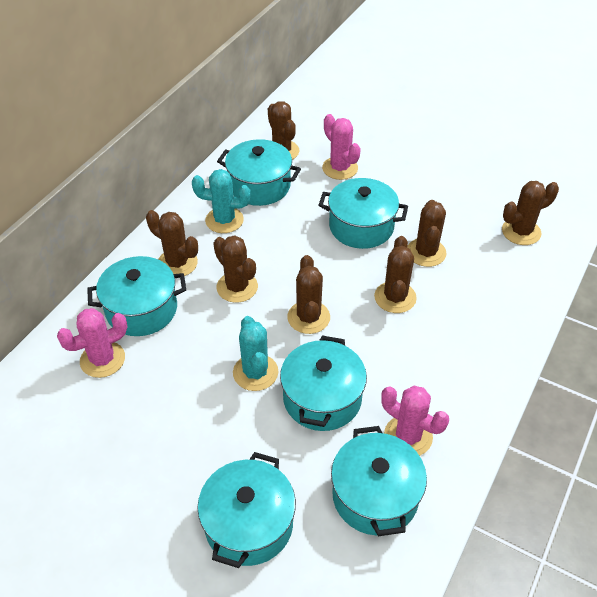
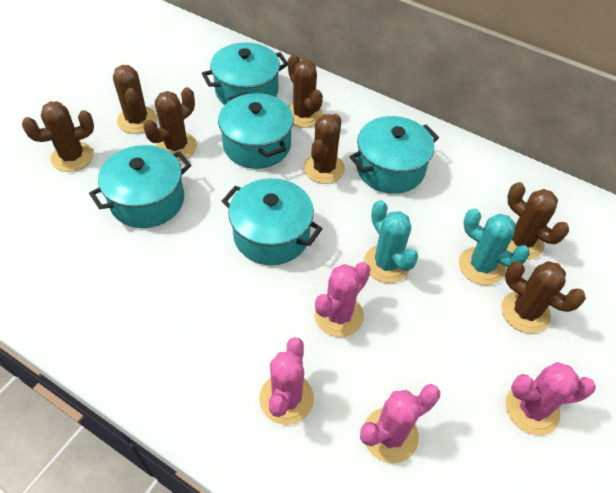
pink cactus: 3 -> 4
turquoise pot: 6 -> 5

